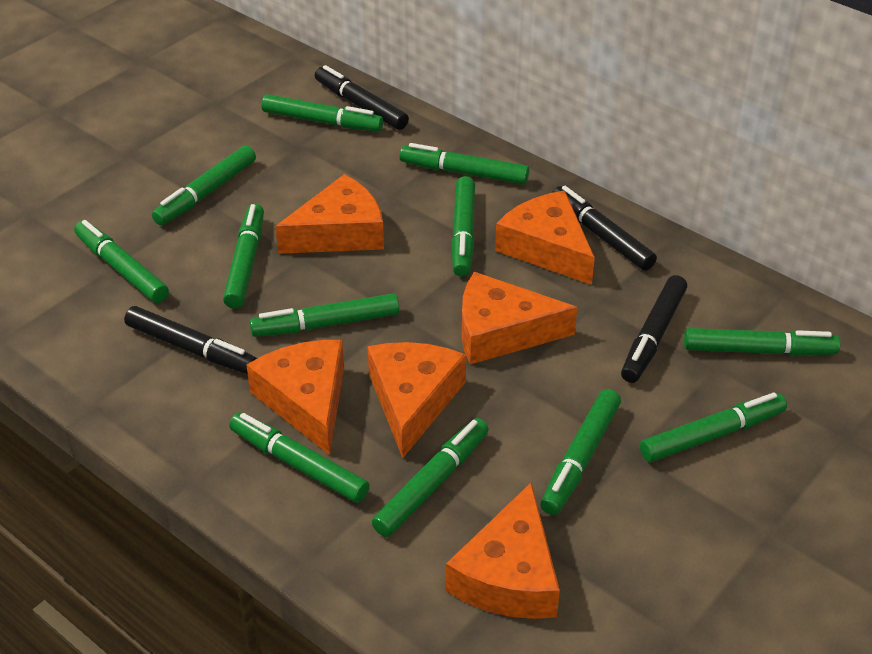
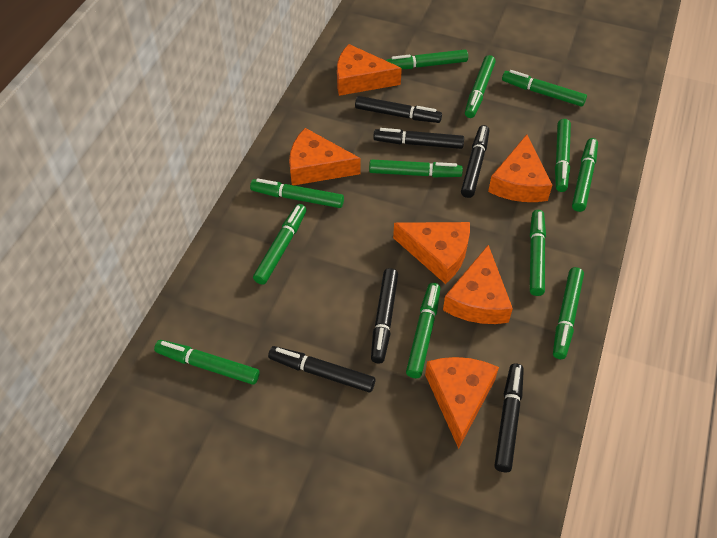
black marker: 4 -> 6

